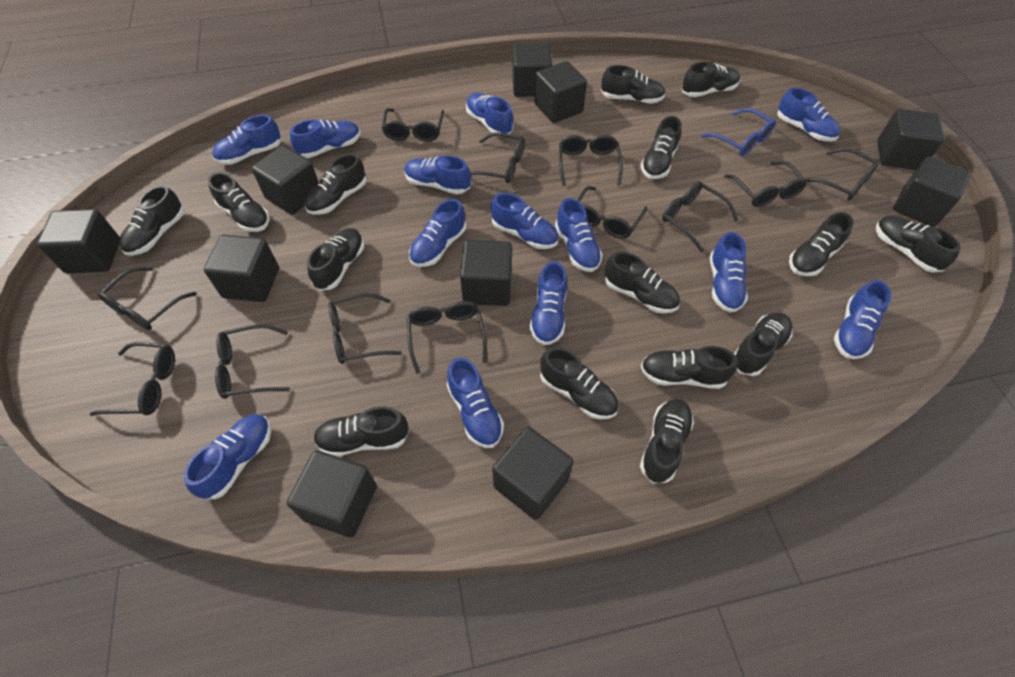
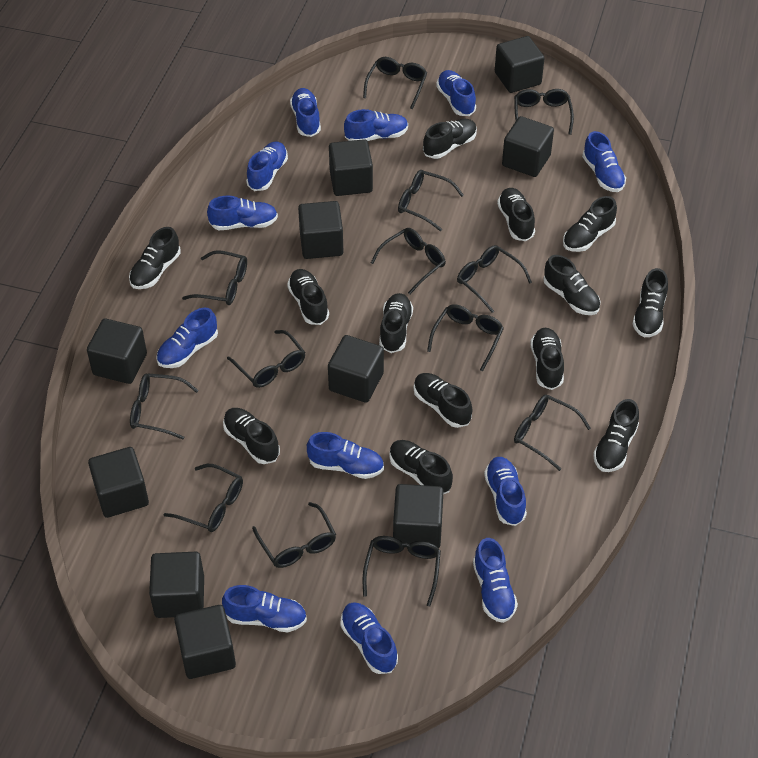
black glasses: 12 -> 13
black shoe: 15 -> 13
blue glasses: 1 -> 0
blue shoe: 13 -> 12

